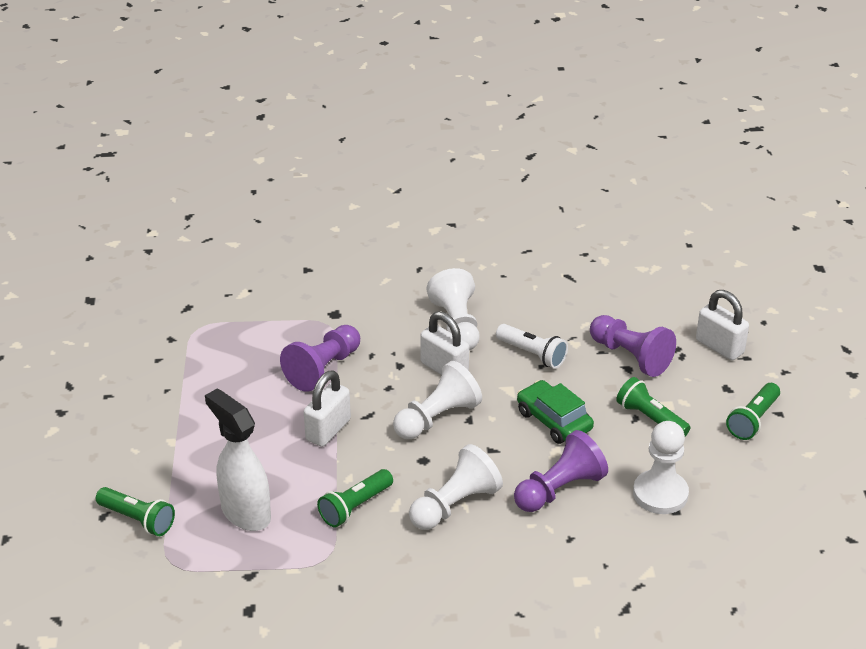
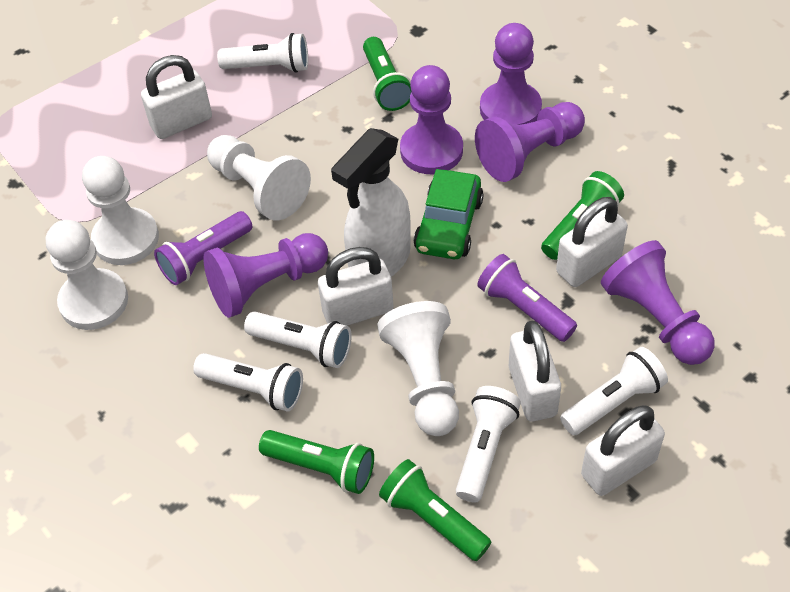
purple flashlight: 0 -> 2
purple pawn: 3 -> 5
white flashlight: 1 -> 5
white padlock: 3 -> 5

